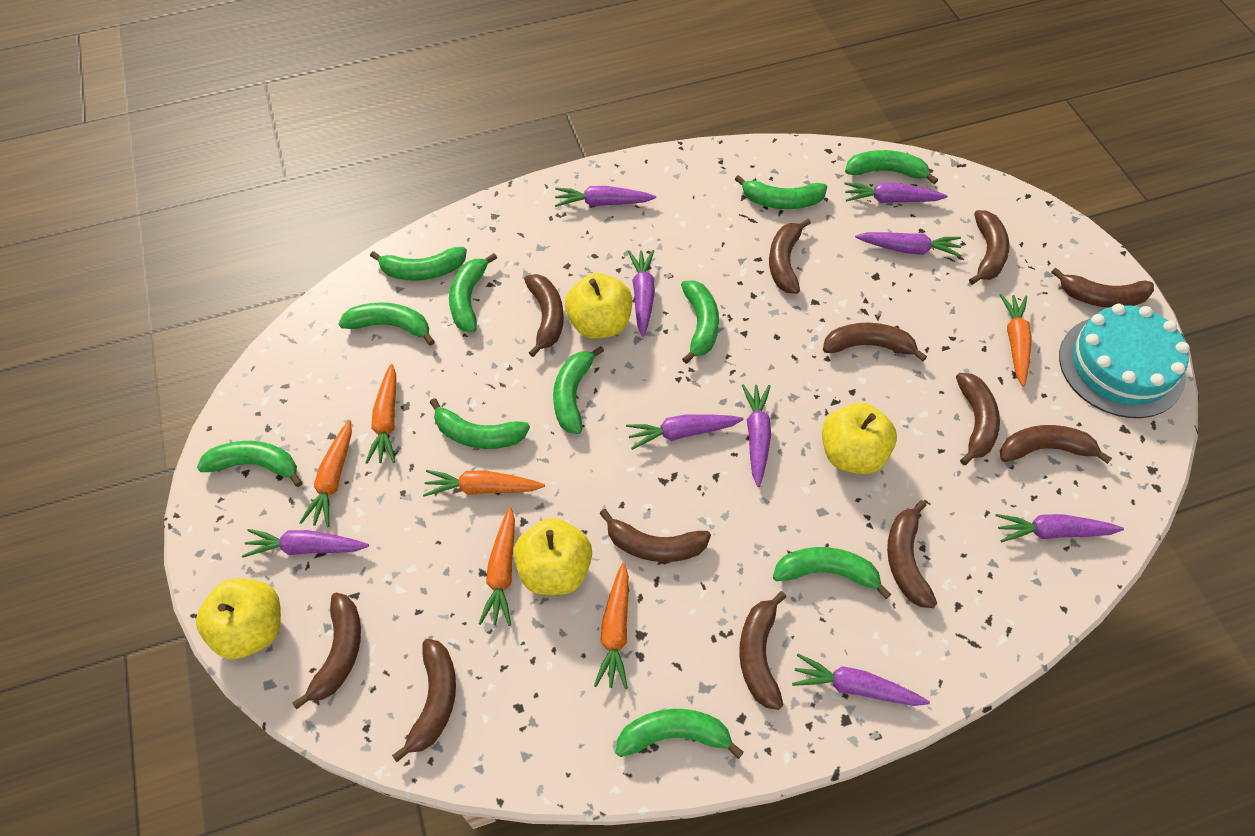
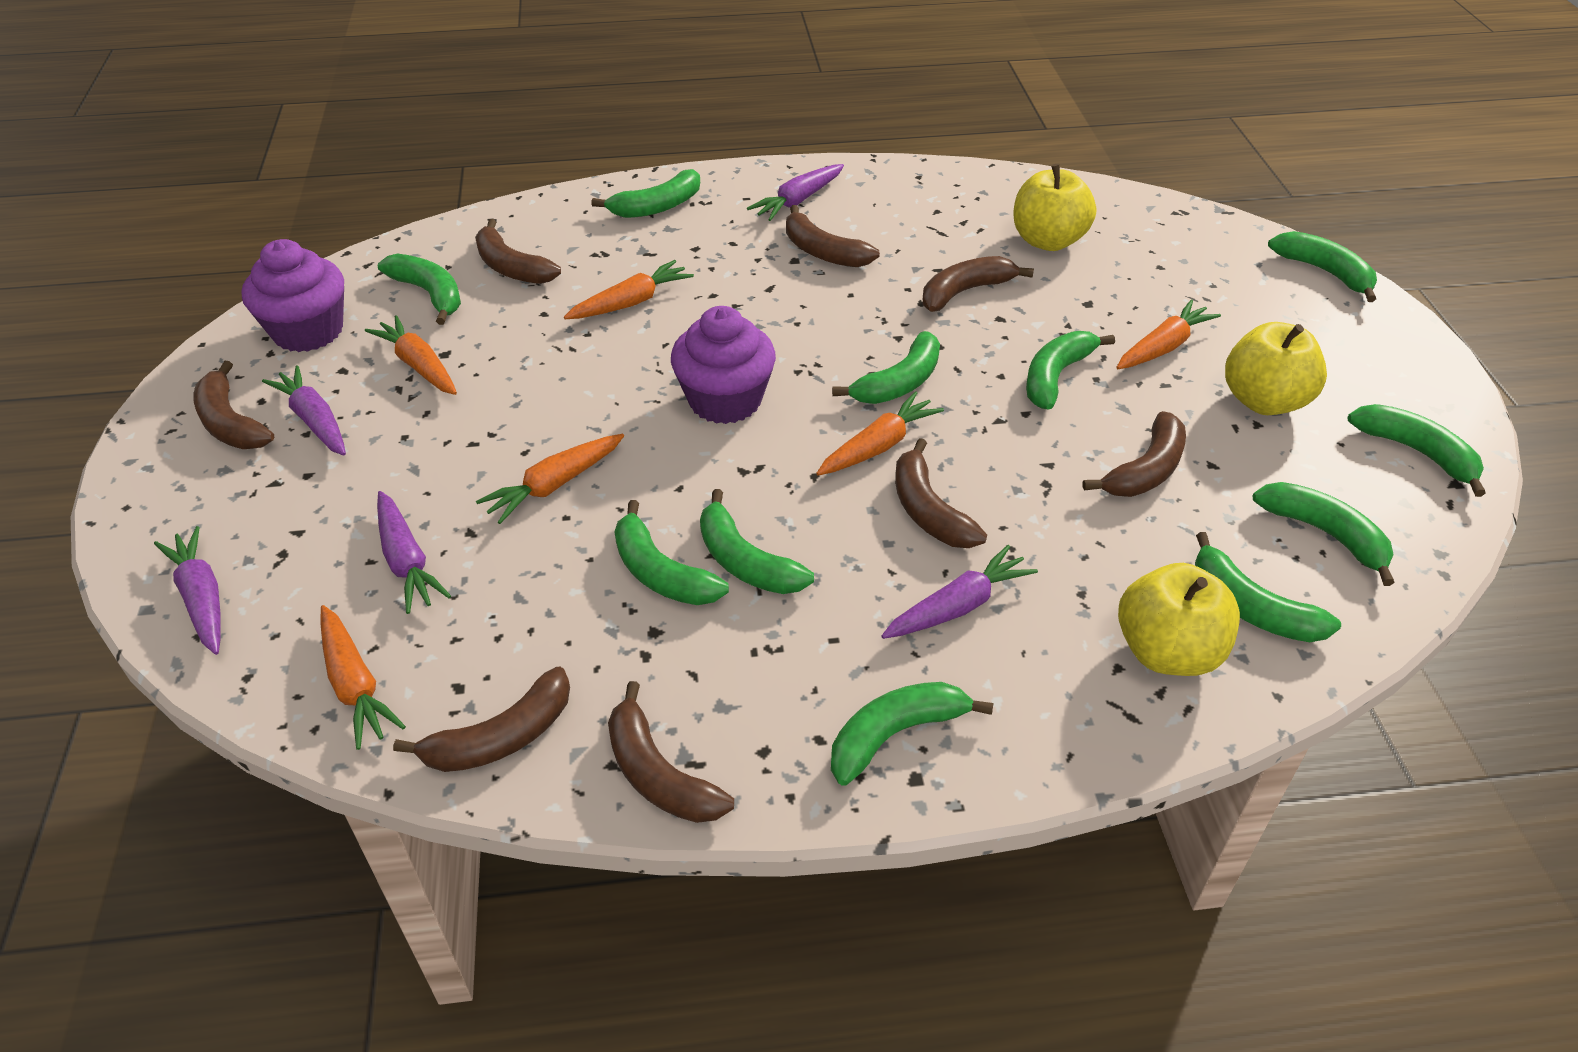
brown banana: 12 -> 8
purple carrot: 9 -> 5
purple cupcake: 0 -> 2
turquoise cake: 1 -> 0
yellow apple: 4 -> 3

